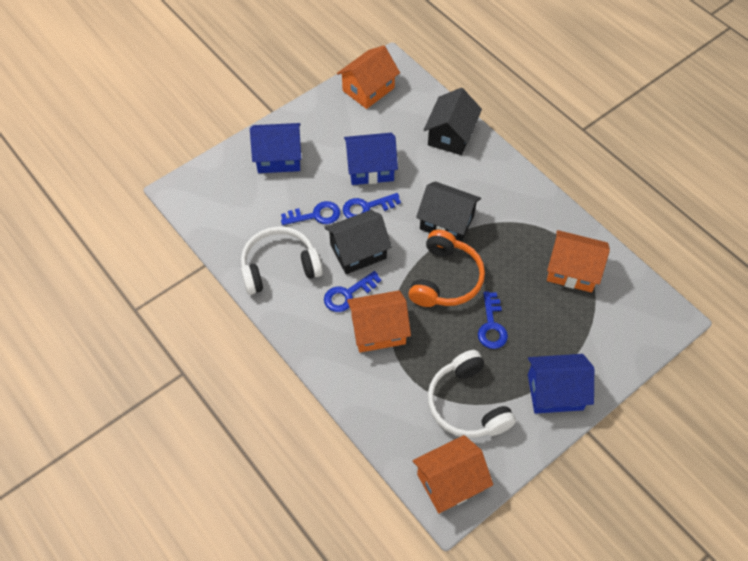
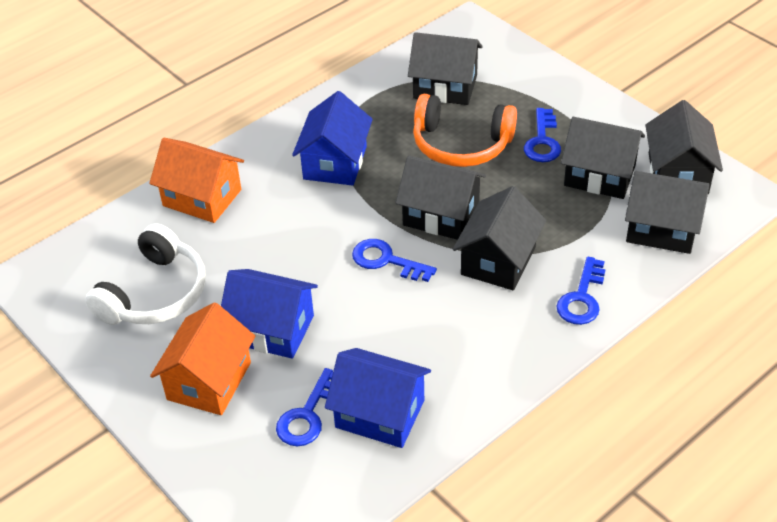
black house: 3 -> 6
orange house: 4 -> 2
white headphones: 2 -> 1

